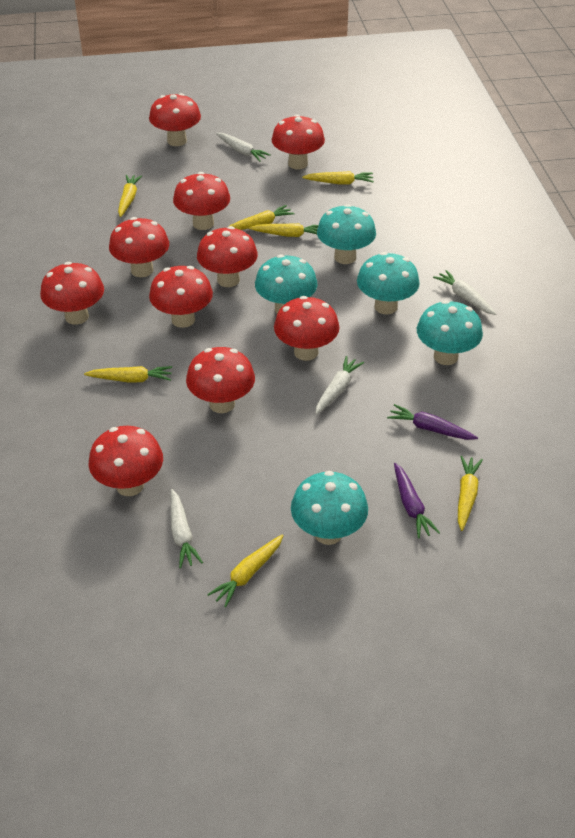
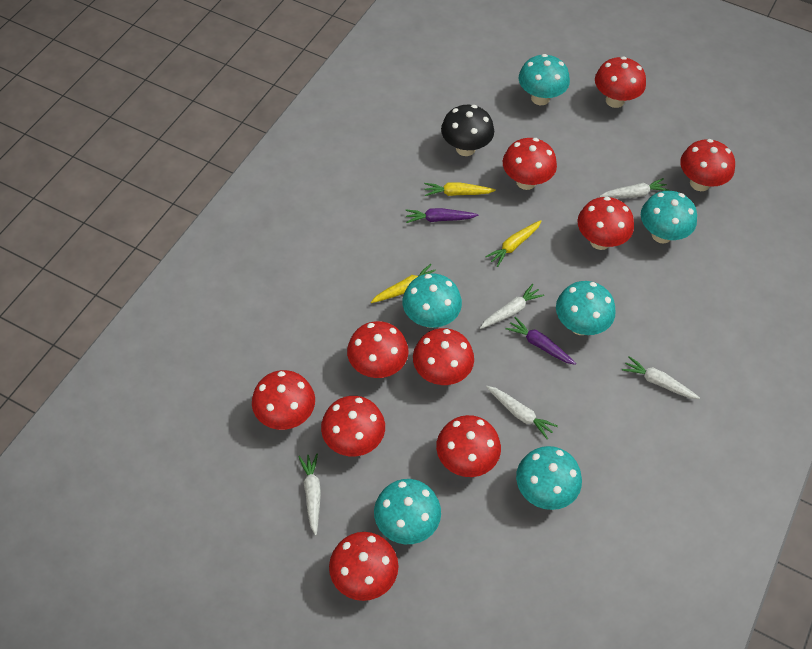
black mushroom: 0 -> 1
turquoise mushroom: 5 -> 6
white carrot: 4 -> 5
yellow carrot: 7 -> 3

